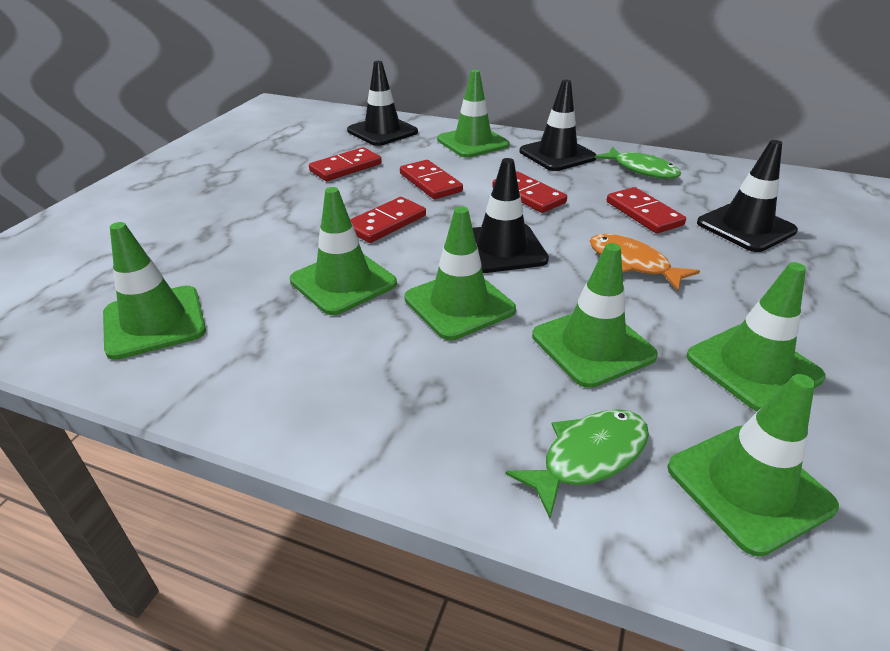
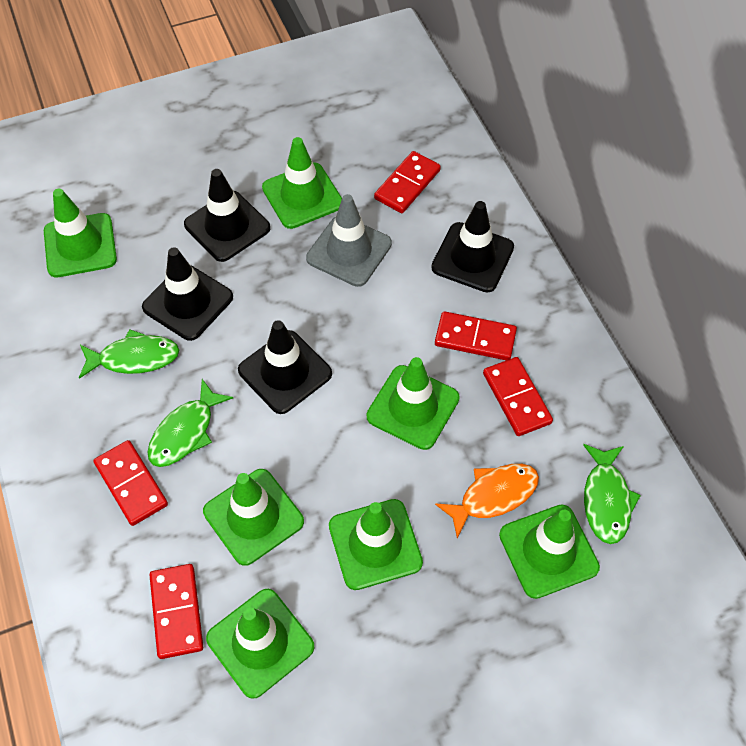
green fish: 2 -> 3
grey traffic cone: 0 -> 1

